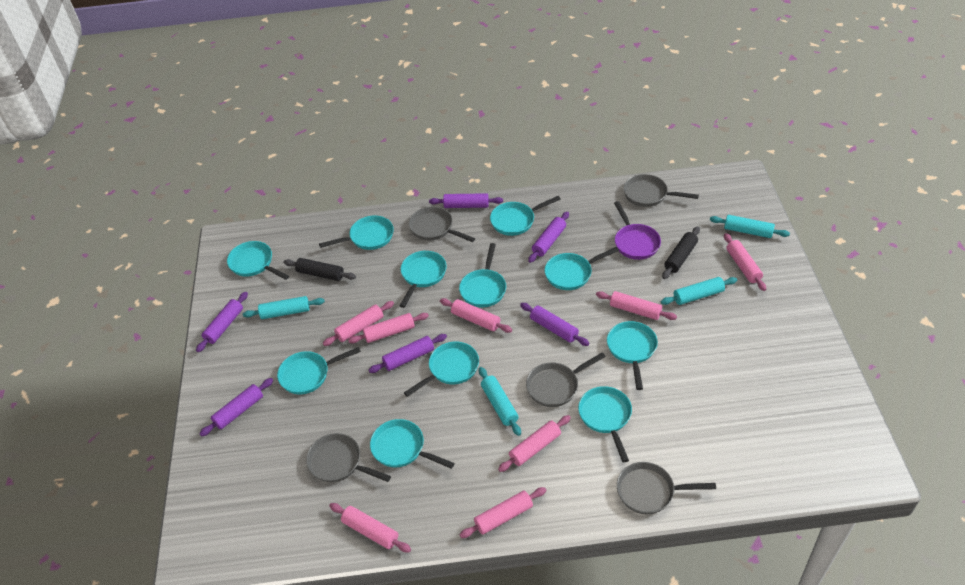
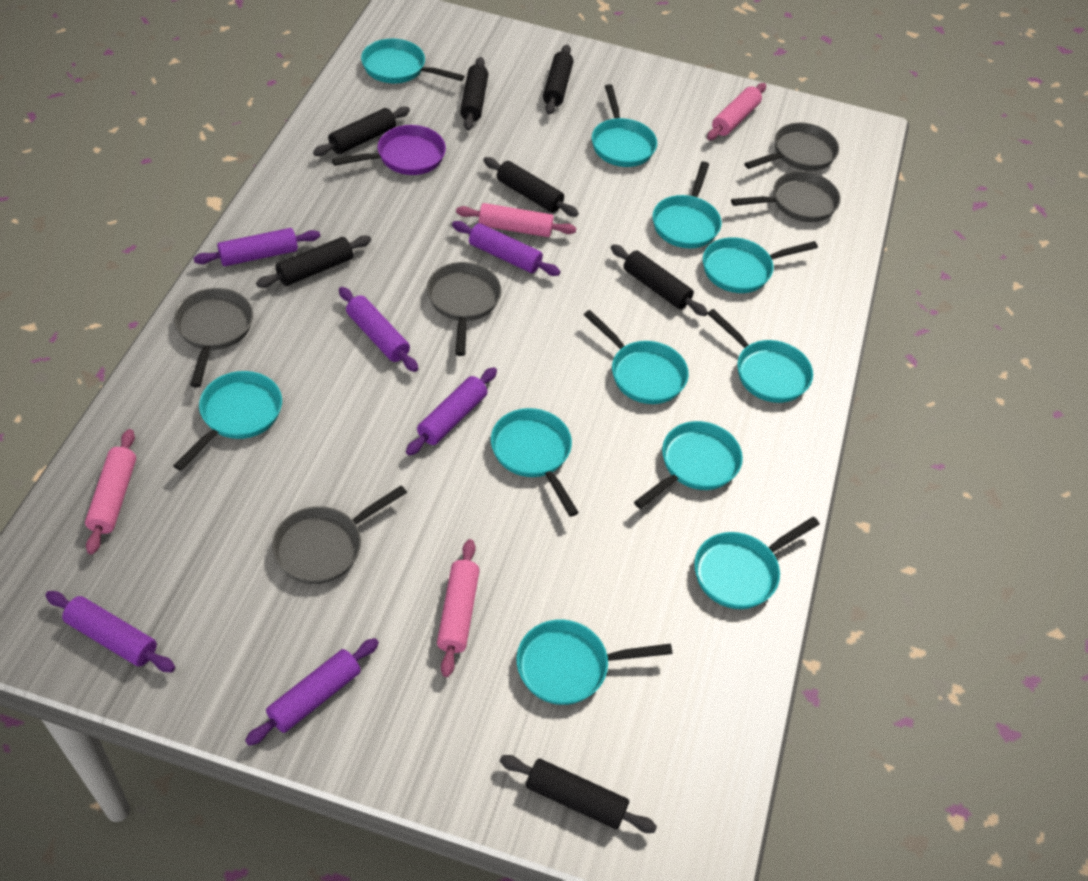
black rolling pin: 2 -> 7
pink rolling pin: 8 -> 4
turquoise rolling pin: 4 -> 0

